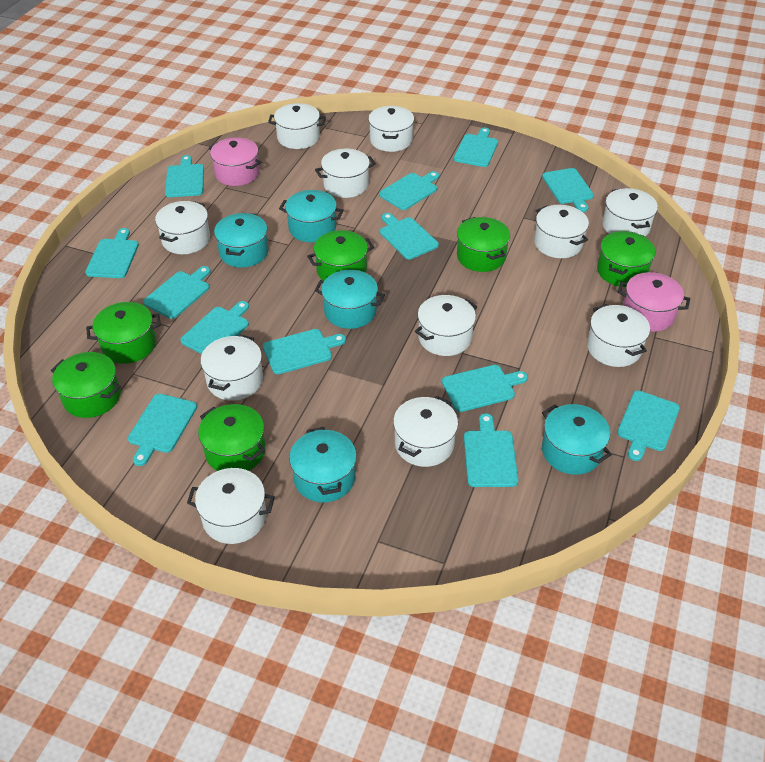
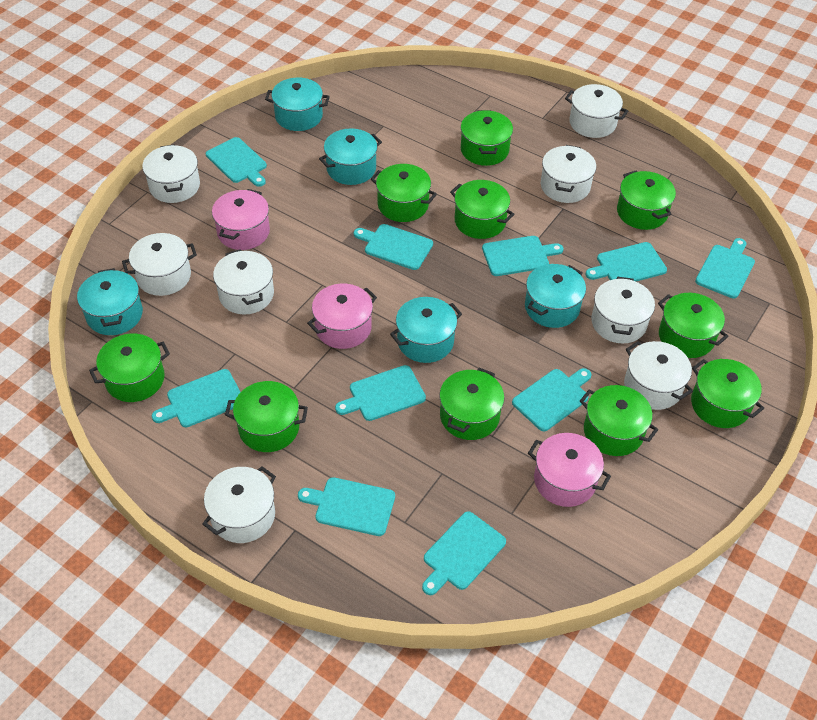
green pot: 6 -> 10
pink pot: 2 -> 3
turquoise cutting board: 13 -> 10
white pot: 11 -> 8

